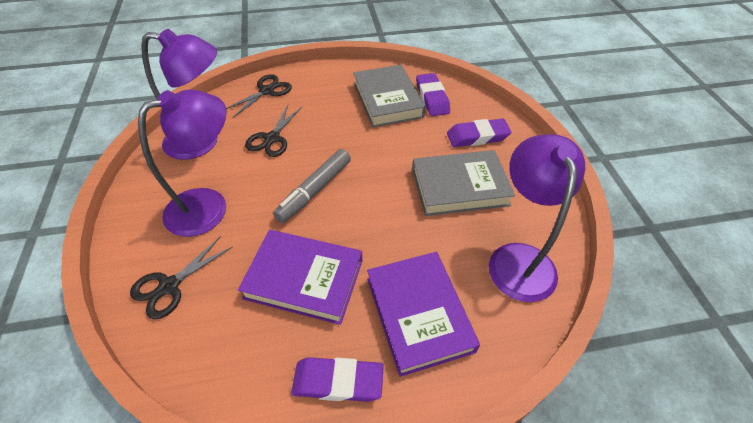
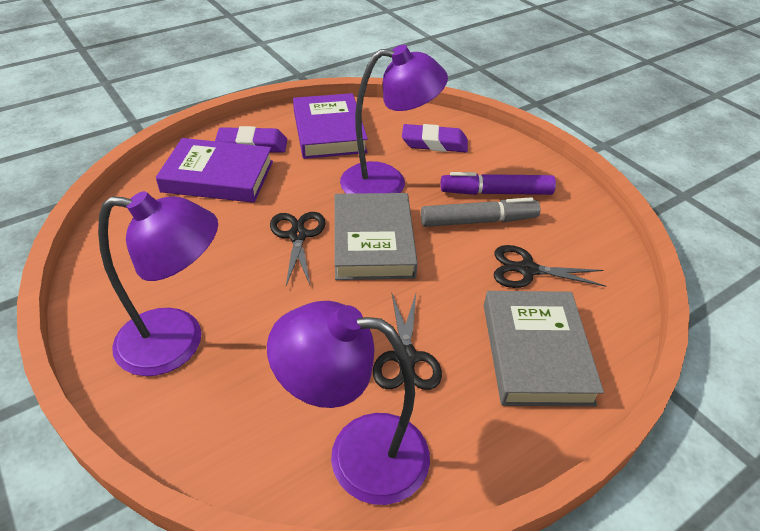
purple eraser: 3 -> 2
purple marker: 0 -> 1

